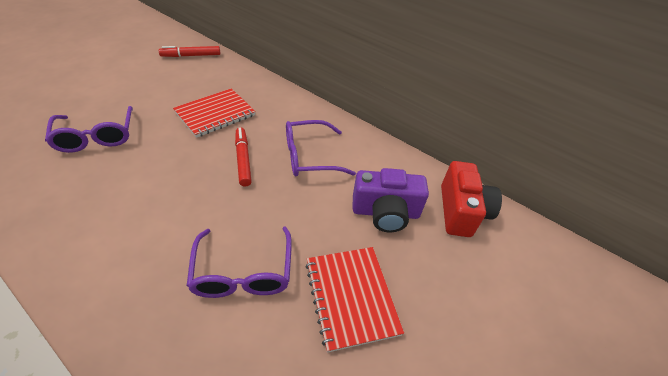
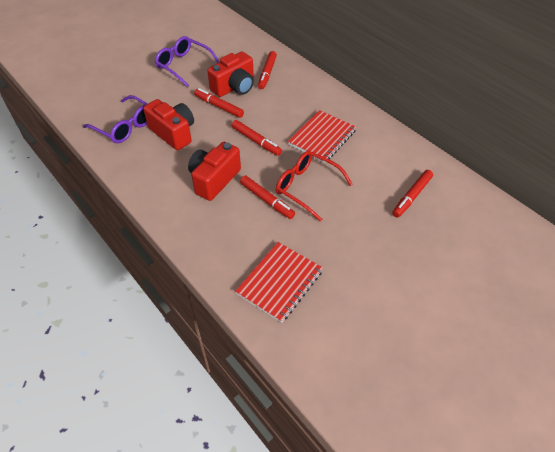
purple camera: 1 -> 0
purple glasses: 3 -> 2
red camera: 1 -> 3
red glasses: 0 -> 1
red marker: 2 -> 5

